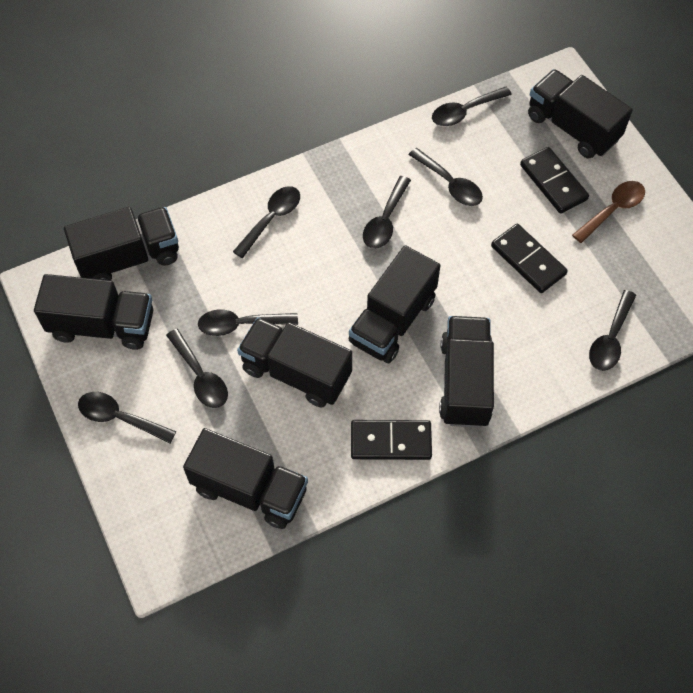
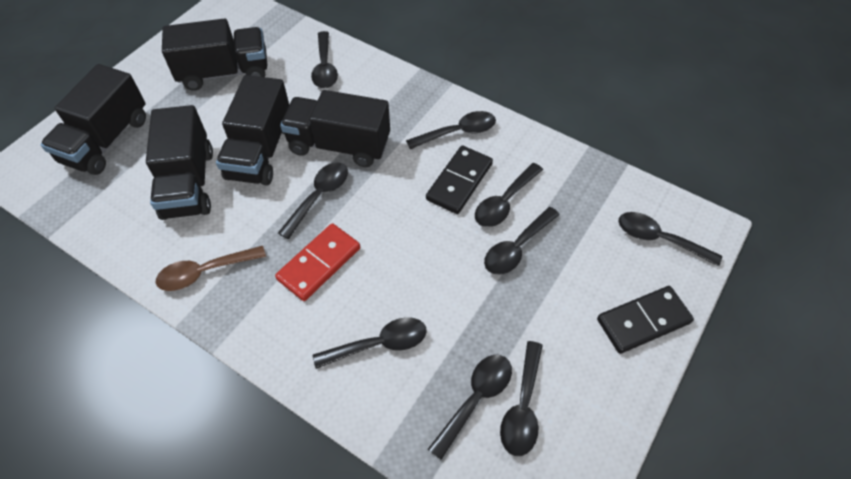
black domino: 3 -> 2
black spoon: 8 -> 9
black truck: 7 -> 5
red domino: 0 -> 1

